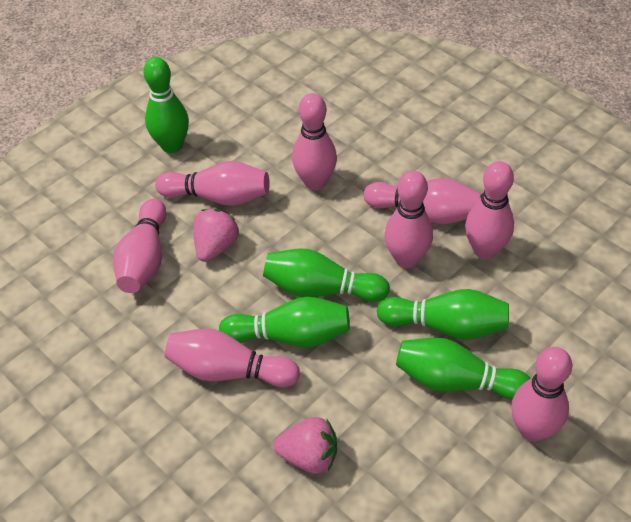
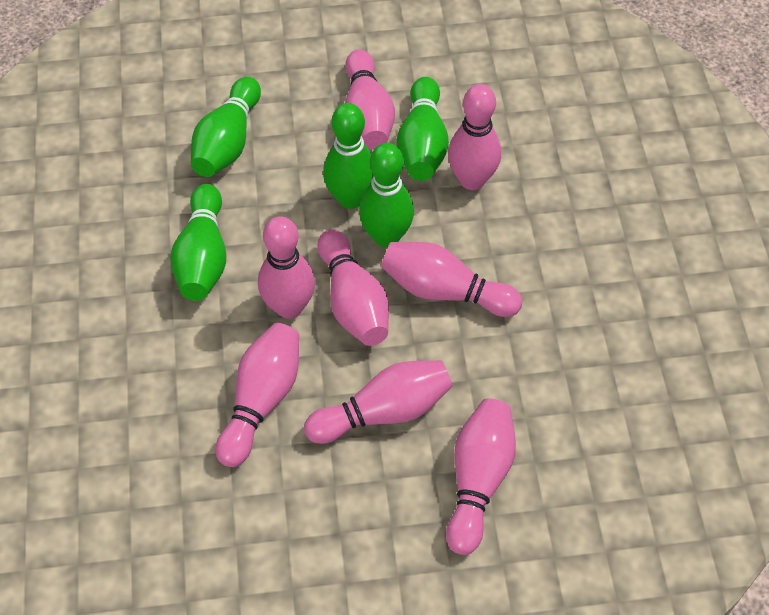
pink strawberry: 2 -> 0

